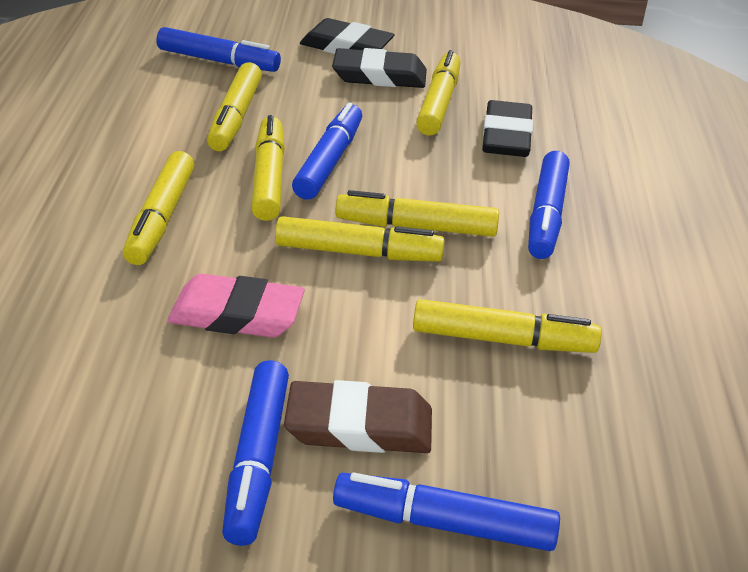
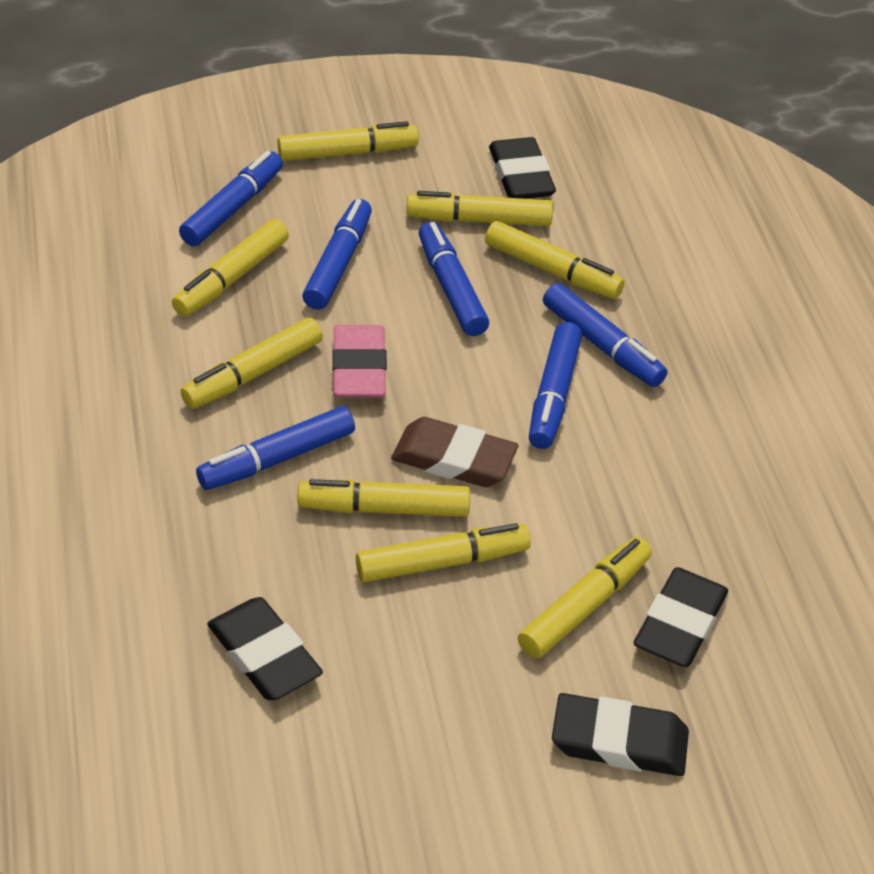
black eraser: 3 -> 4
blue marker: 5 -> 6
yellow marker: 7 -> 8

